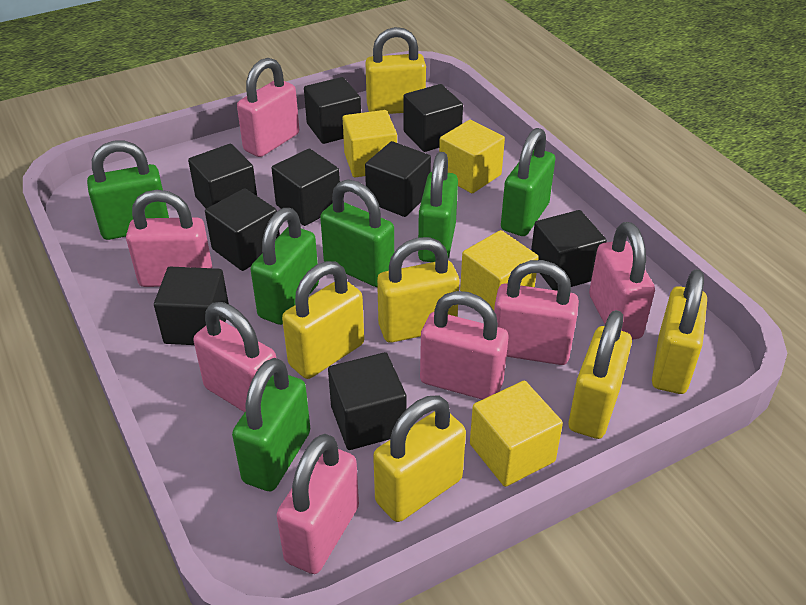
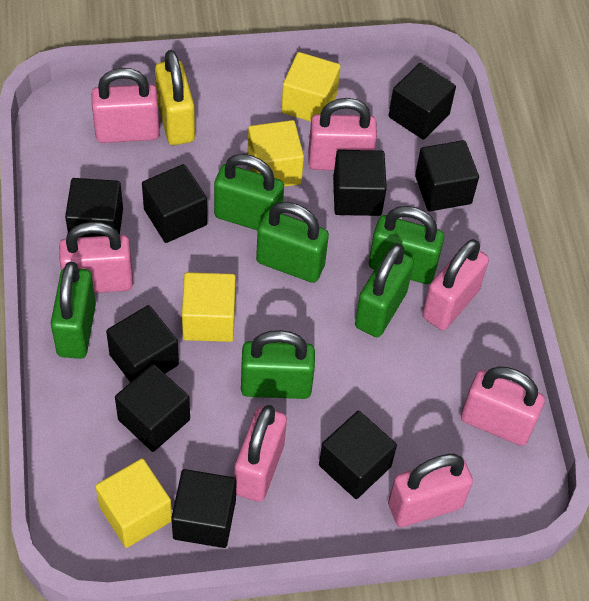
yellow padlock: 6 -> 1

